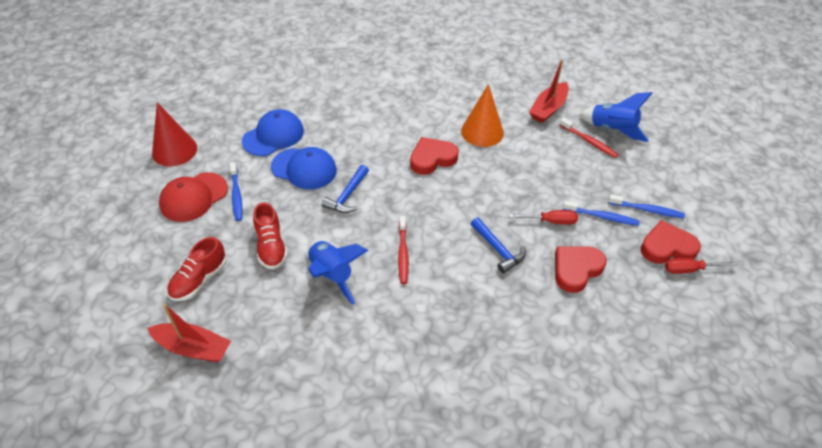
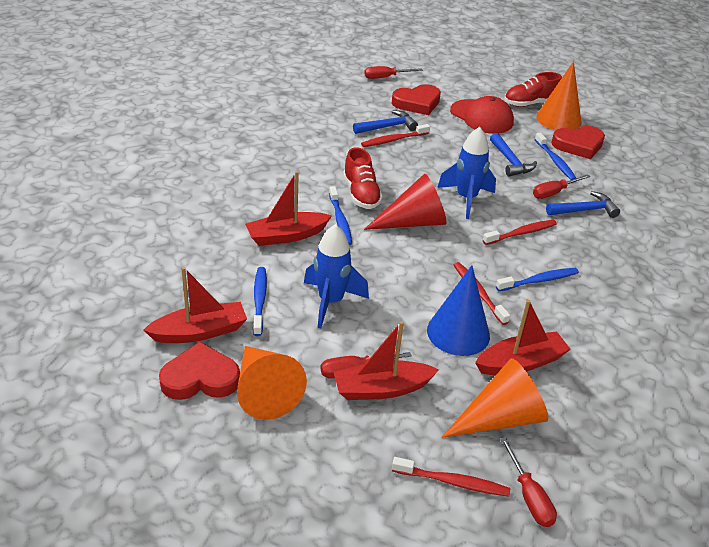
blue cap: 2 -> 0
blue cone: 0 -> 1
blue hammer: 2 -> 3
blue toothbrush: 3 -> 4
orange cone: 1 -> 3
red boat: 2 -> 4
red screwdriver: 2 -> 4
red toothbrush: 2 -> 4

